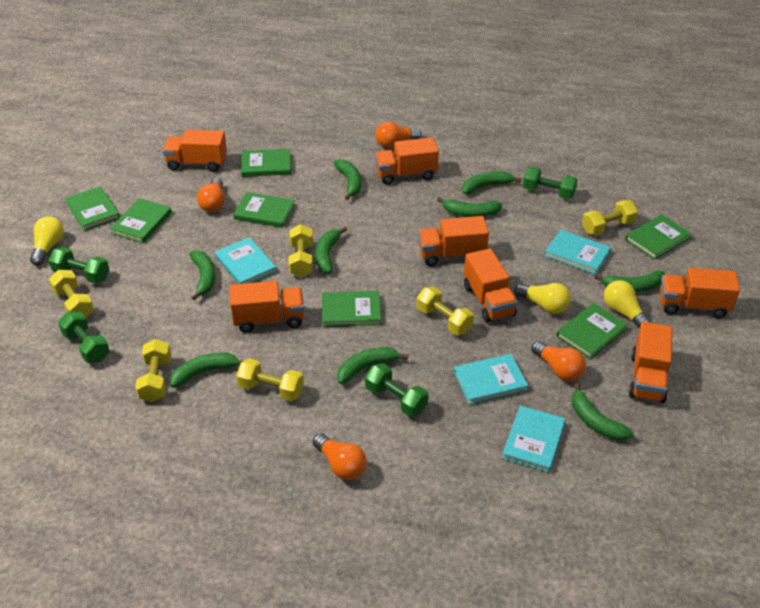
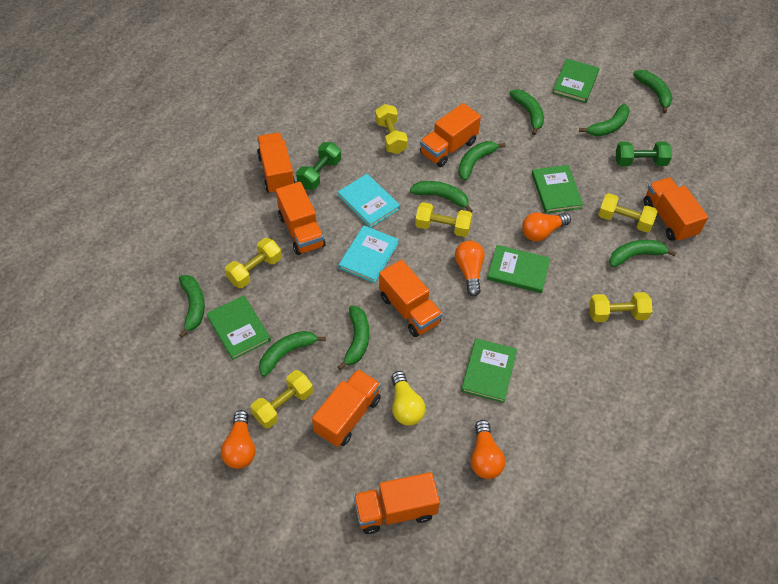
green book: 7 -> 5
green dumbbell: 4 -> 2
turquoise book: 4 -> 2
yellow light bulb: 3 -> 1

